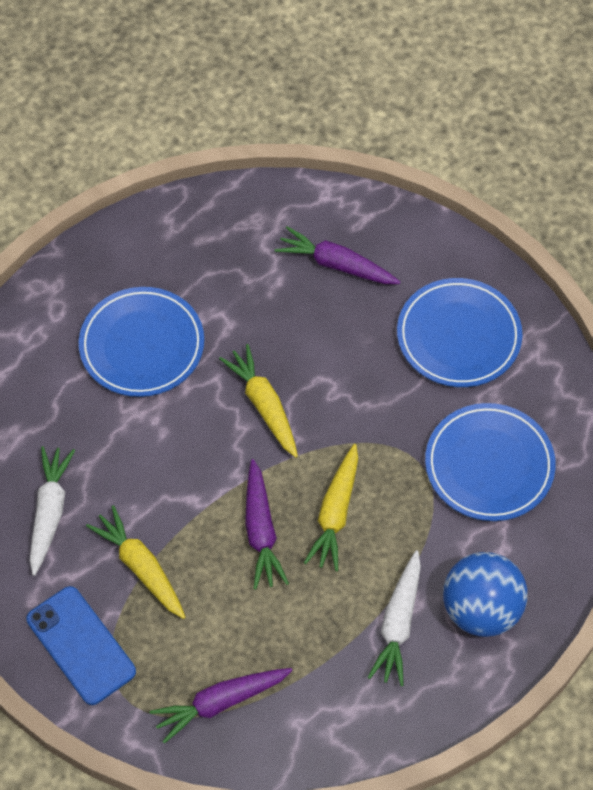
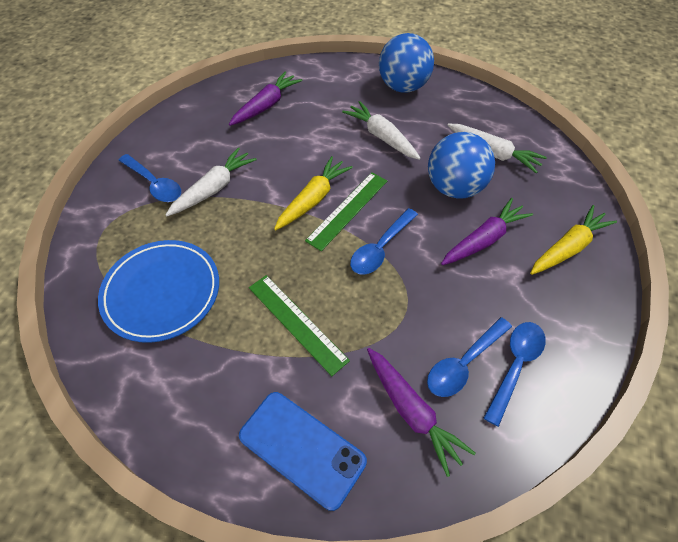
blue ball: 1 -> 2
blue plate: 3 -> 1
blue spoon: 0 -> 4
green ruler: 0 -> 2
white carrot: 2 -> 3
yellow carrot: 3 -> 2

